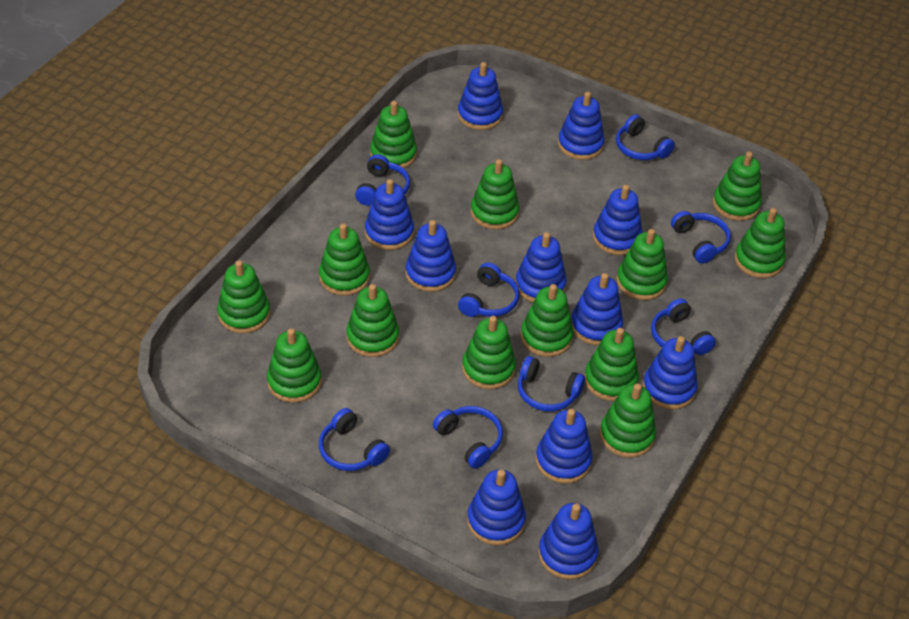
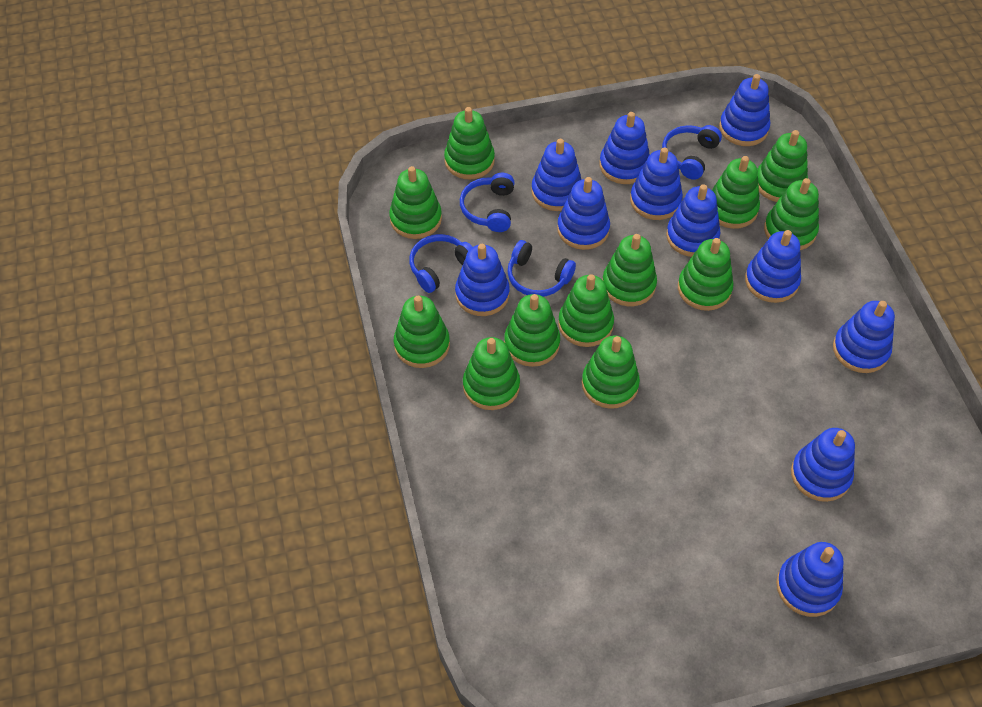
blue headphones: 8 -> 4
green stacking toy: 13 -> 12

